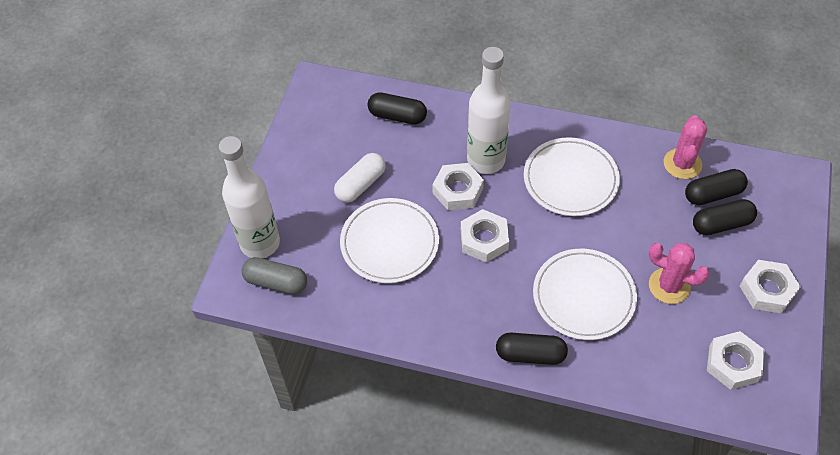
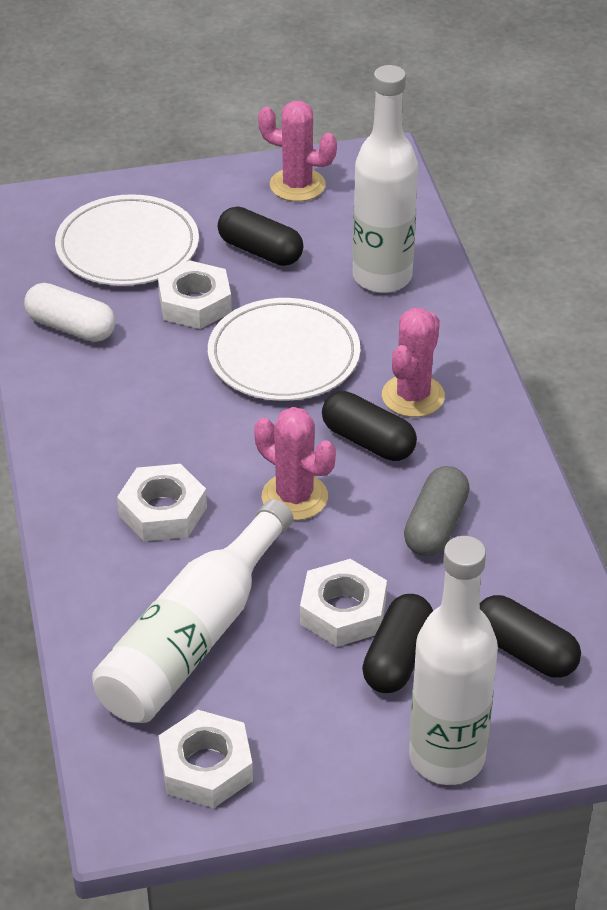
pink cactus: 2 -> 3
white bottle: 2 -> 3
white plate: 3 -> 2

